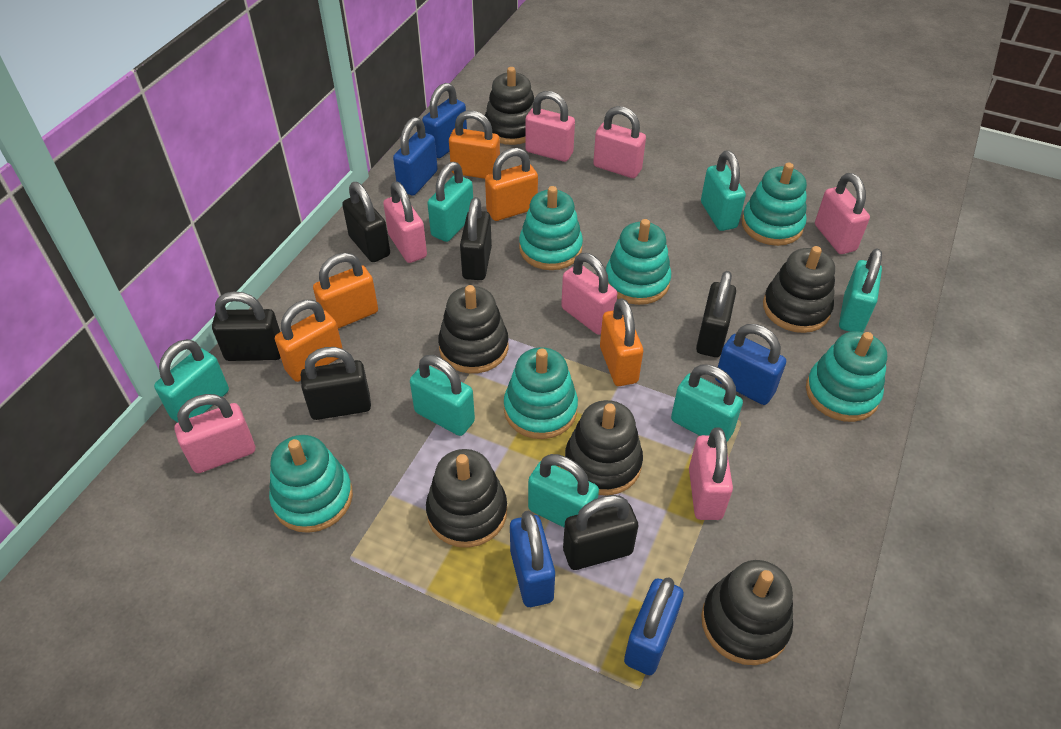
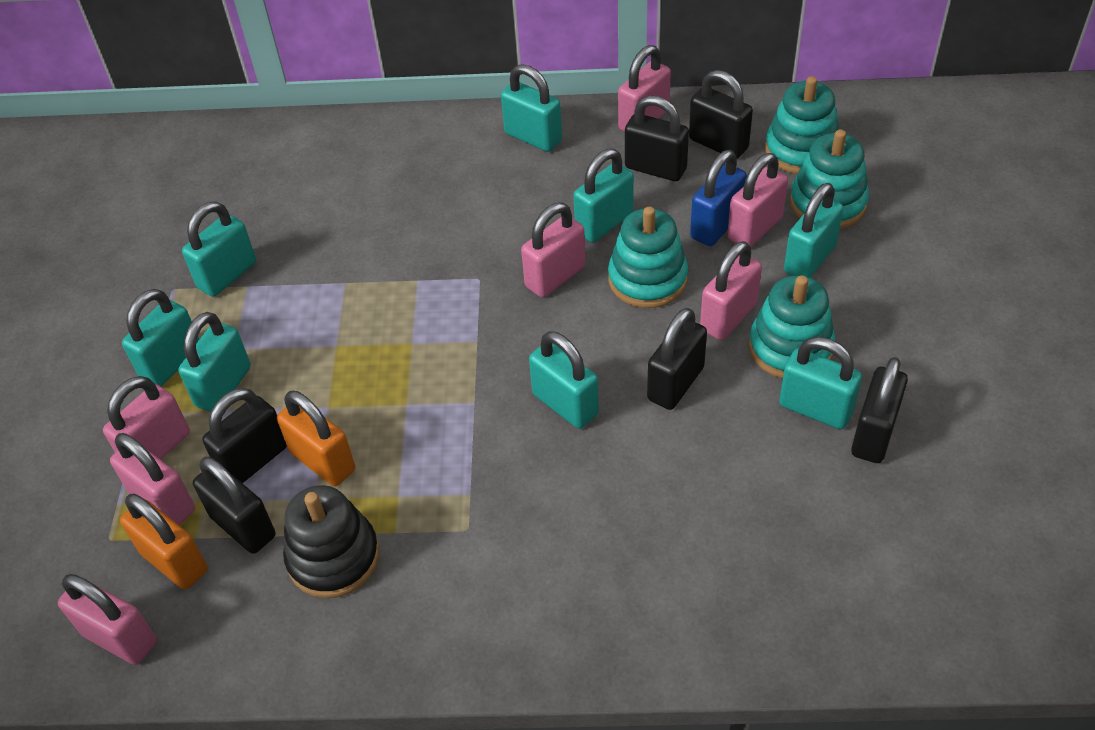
black stacking toy: 6 -> 1
blue padlock: 5 -> 1
orange padlock: 5 -> 2
turquoise padlock: 7 -> 8
turquoise stacking toy: 6 -> 4

